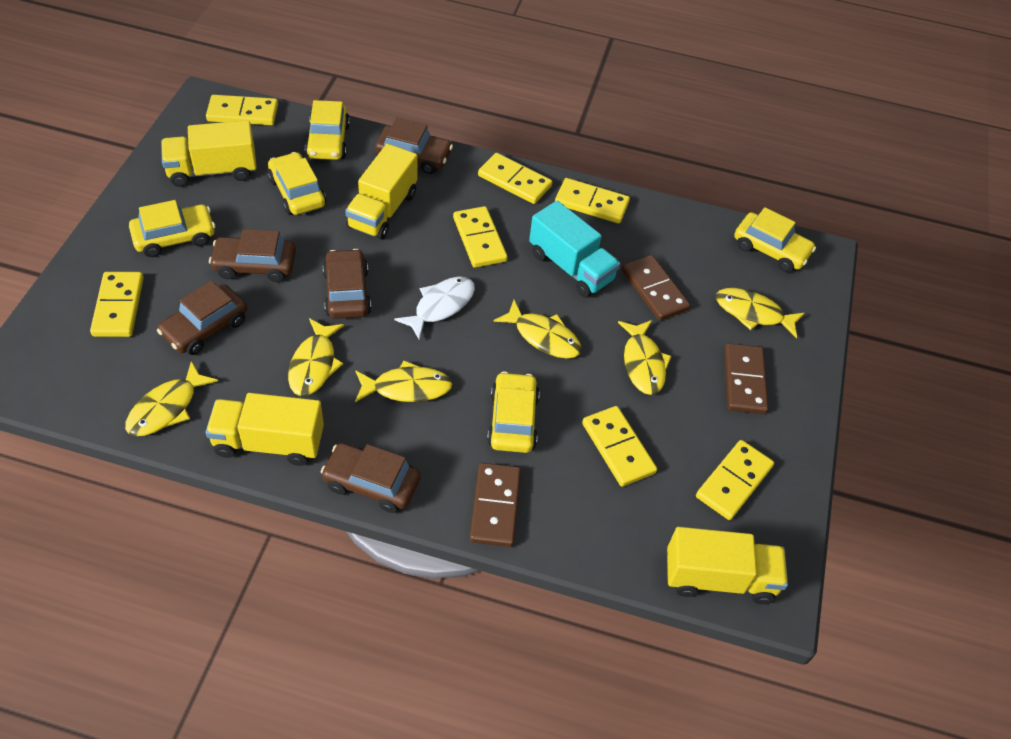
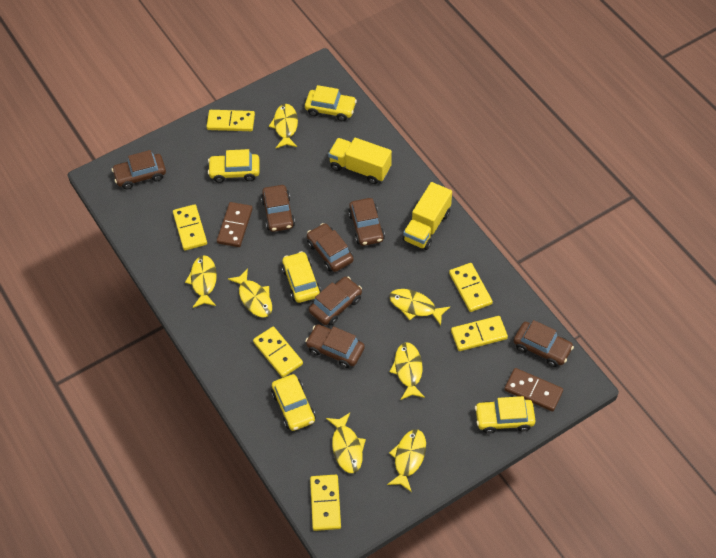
brown car: 5 -> 7
brown domino: 3 -> 2
turquoise truck: 1 -> 0
white fish: 1 -> 0
yellow domino: 7 -> 6
yellow fish: 6 -> 7
yellow truck: 4 -> 2

